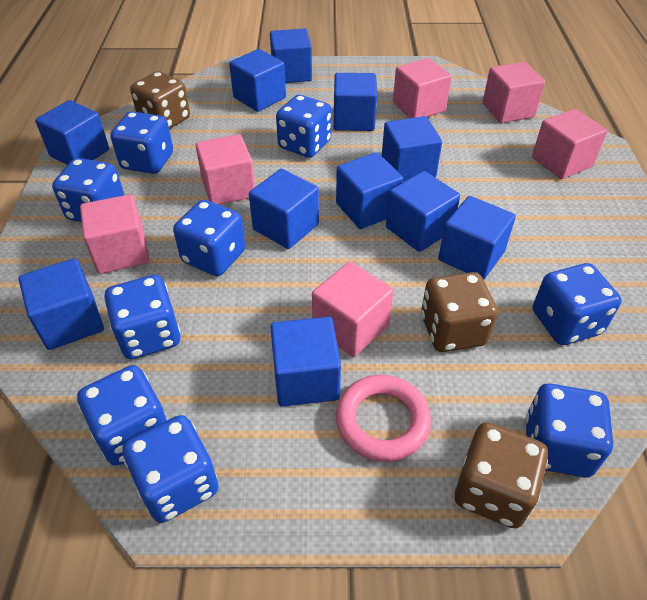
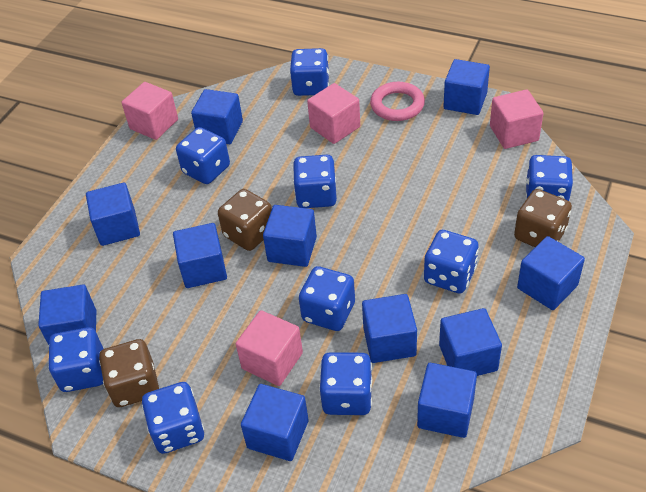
pink cube: 6 -> 4

